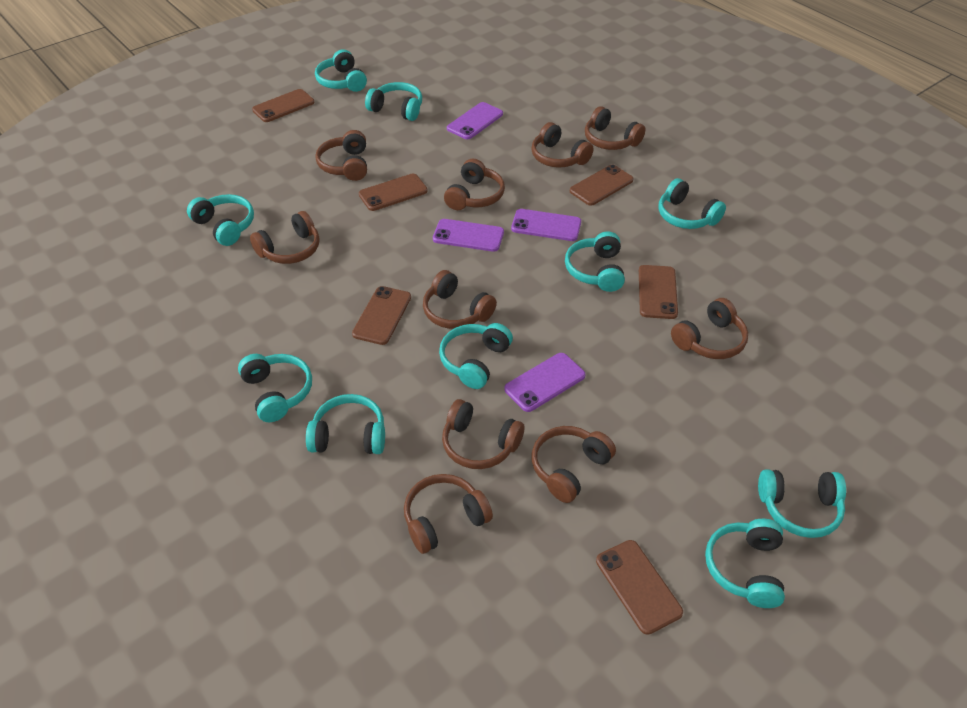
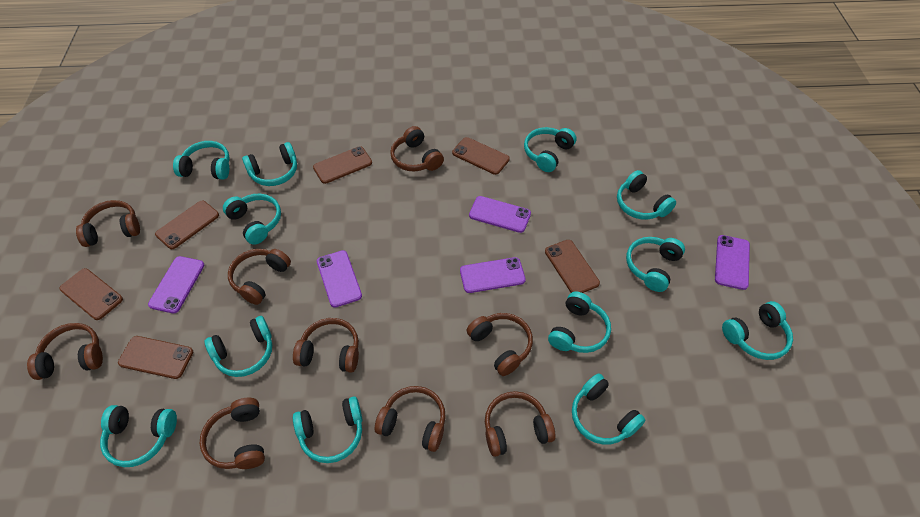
brown headphones: 10 -> 9
purple phone: 4 -> 5
turquoise headphones: 10 -> 12

